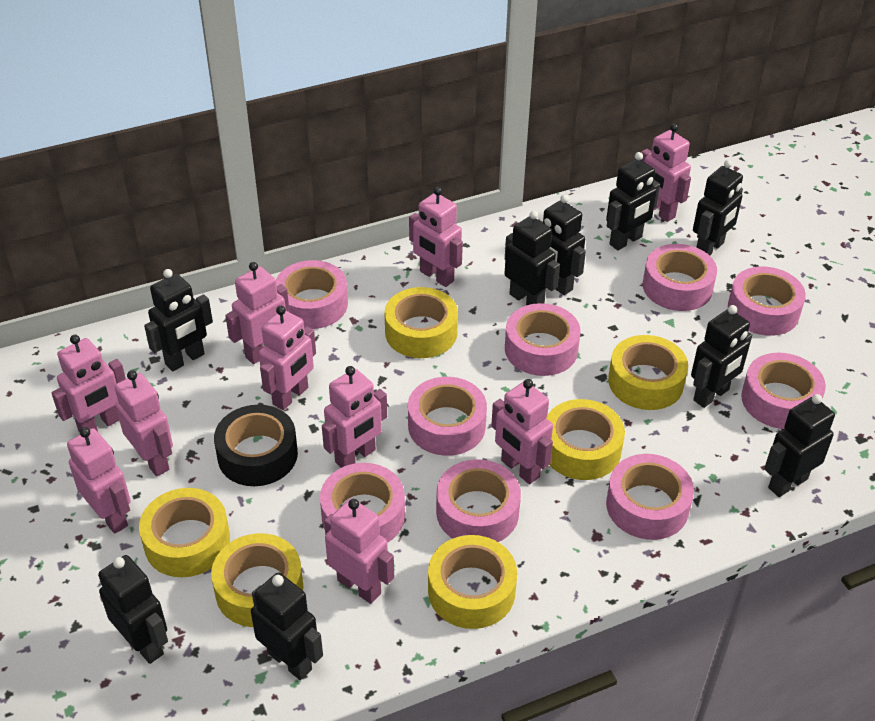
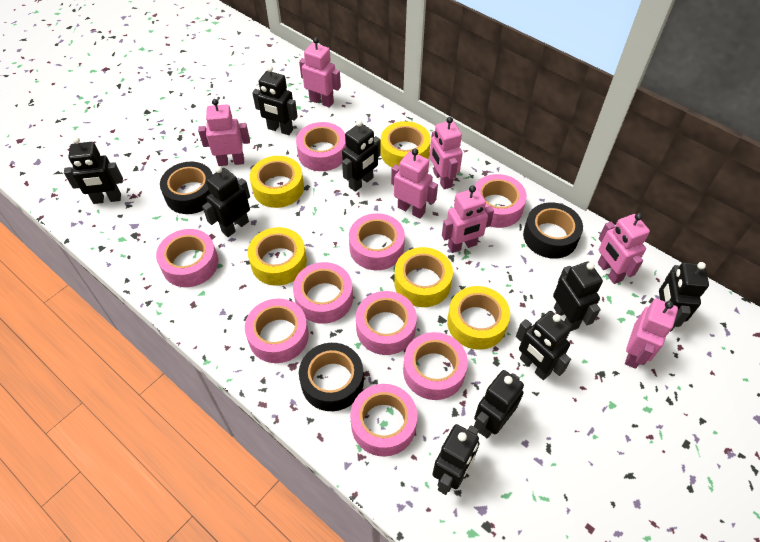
black tape: 1 -> 3
pink robot: 10 -> 7
yellow tape: 6 -> 5

